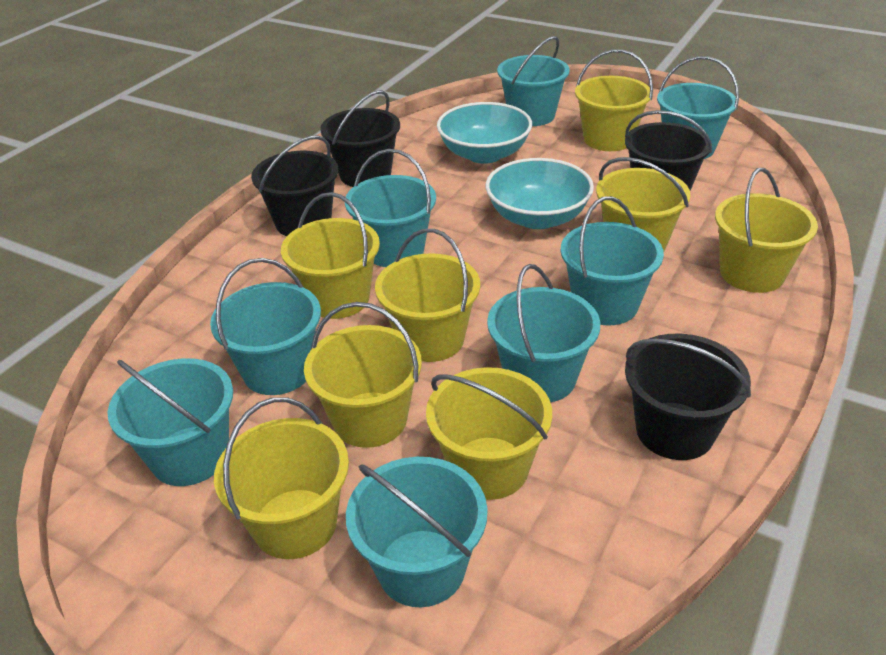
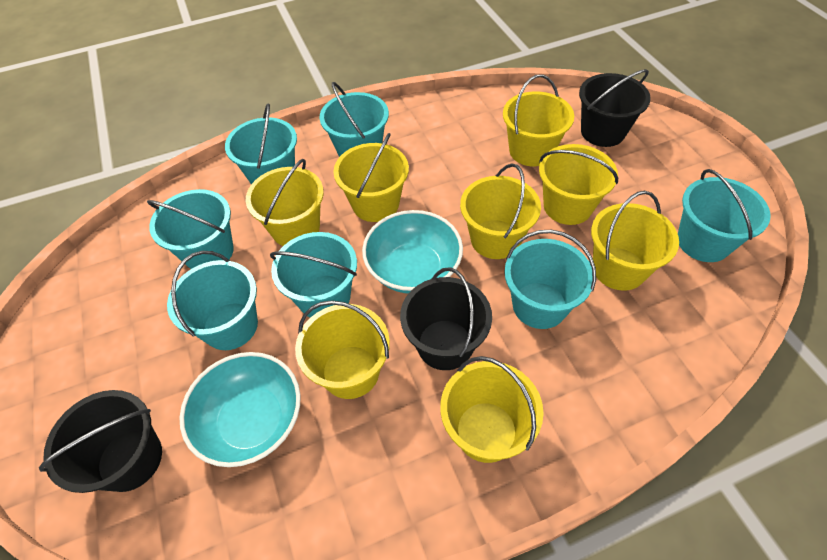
black bucket: 4 -> 3
turquoise bucket: 8 -> 7

